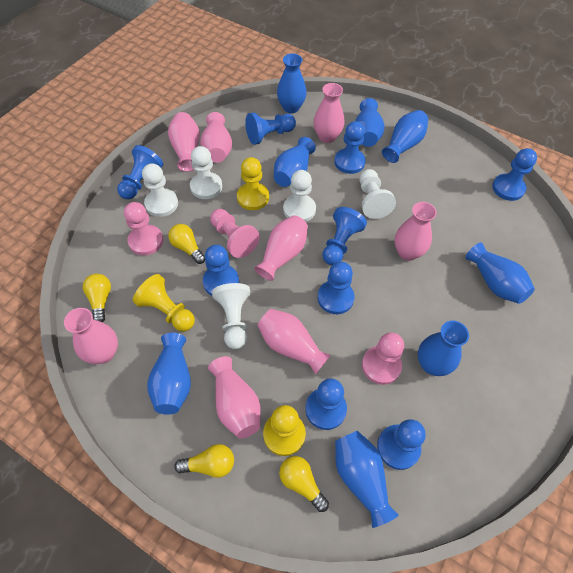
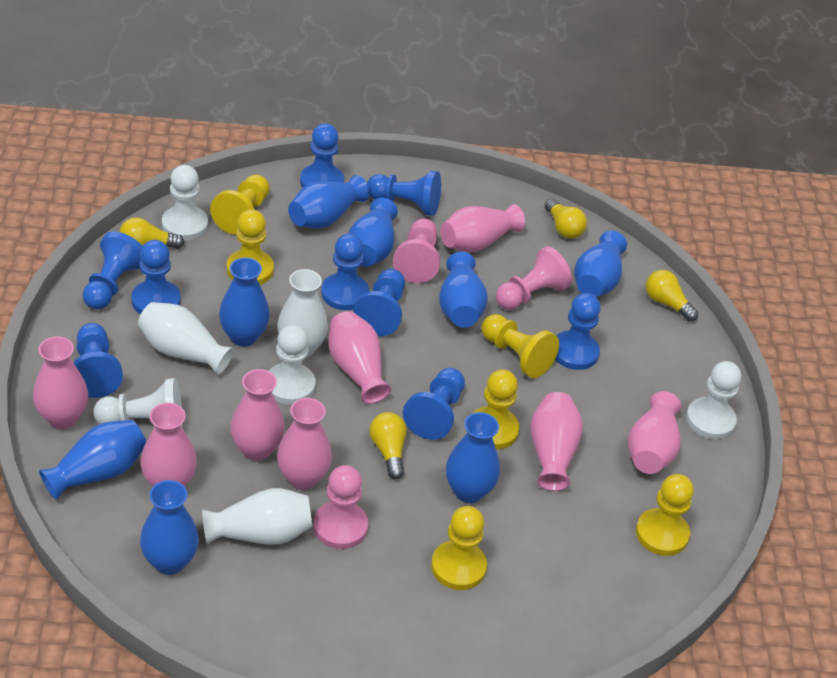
white pawn: 5 -> 4
white vase: 0 -> 3
yellow pawn: 3 -> 6

